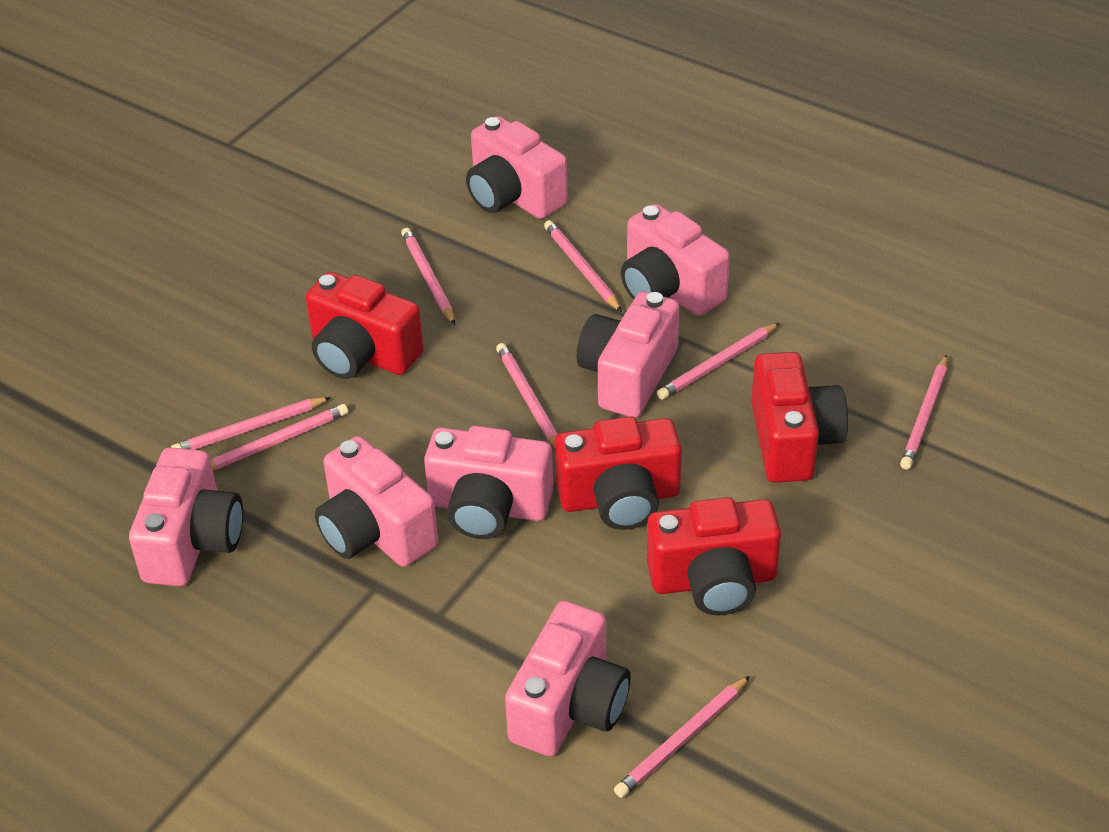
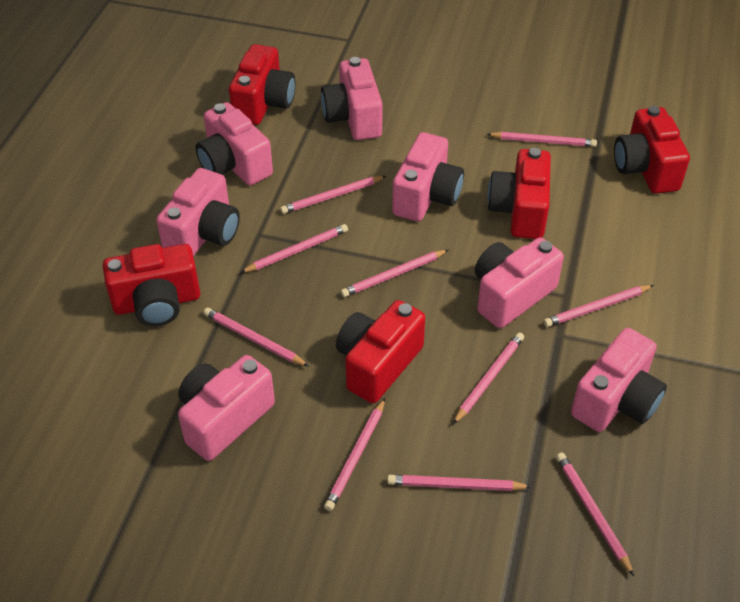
pink pencil: 8 -> 10
red camera: 4 -> 5

